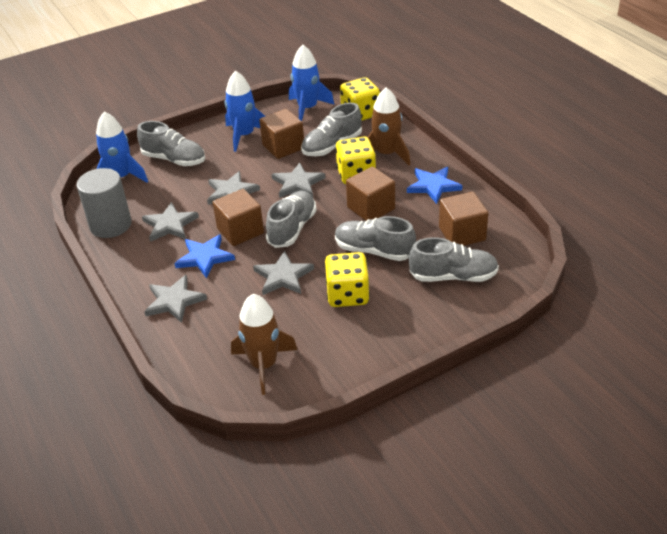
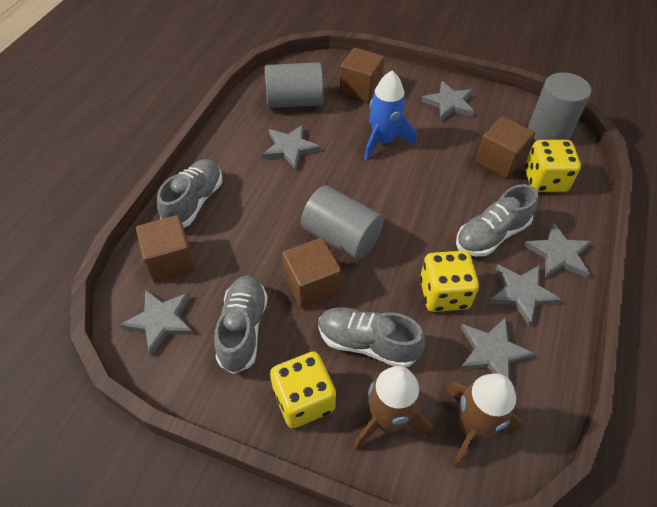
blue rocket: 3 -> 1
blue star: 2 -> 0
grey cylinder: 1 -> 3
grey shoe: 5 -> 4
grey star: 5 -> 6

